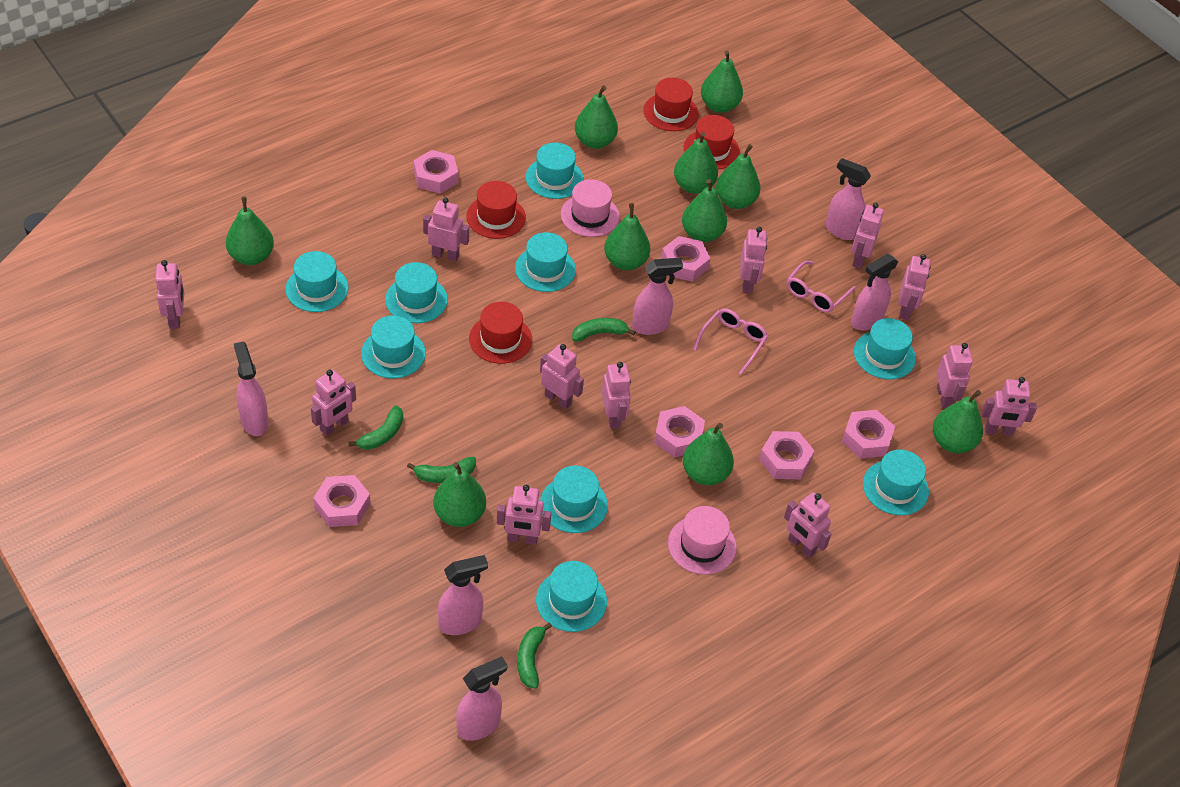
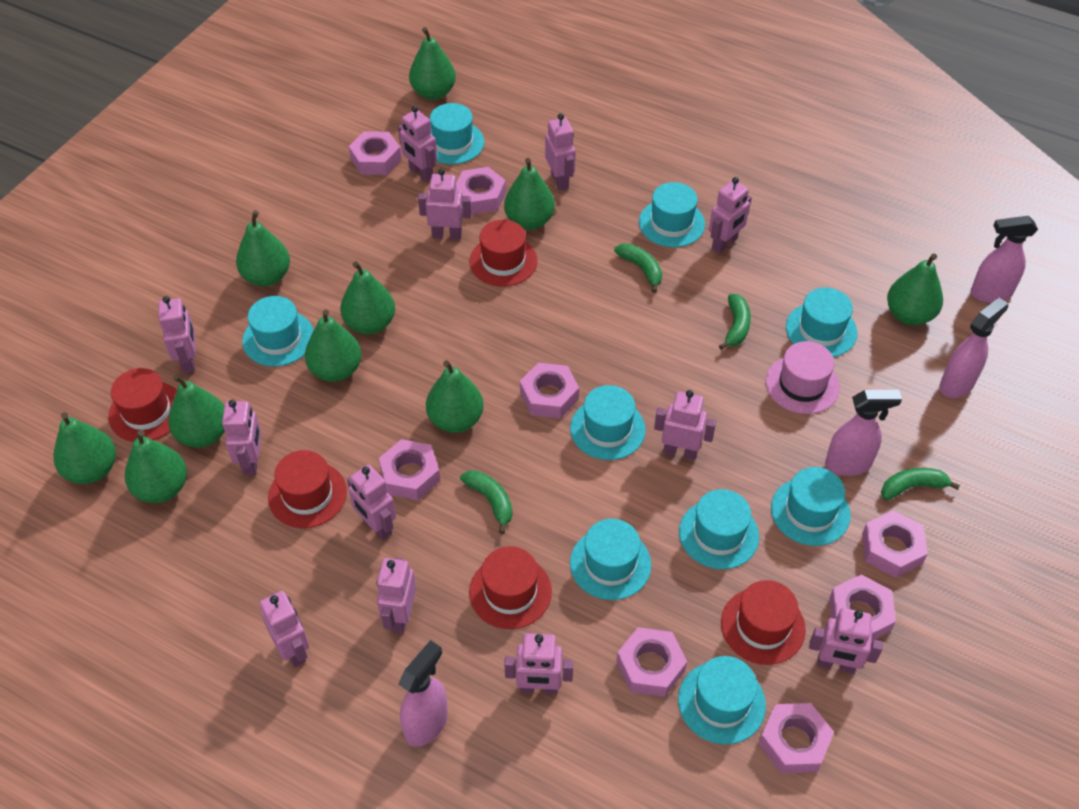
pink glasses: 2 -> 0
pink hat: 2 -> 1
pink nut: 6 -> 8
pink spray bottle: 6 -> 4
red hat: 4 -> 5

